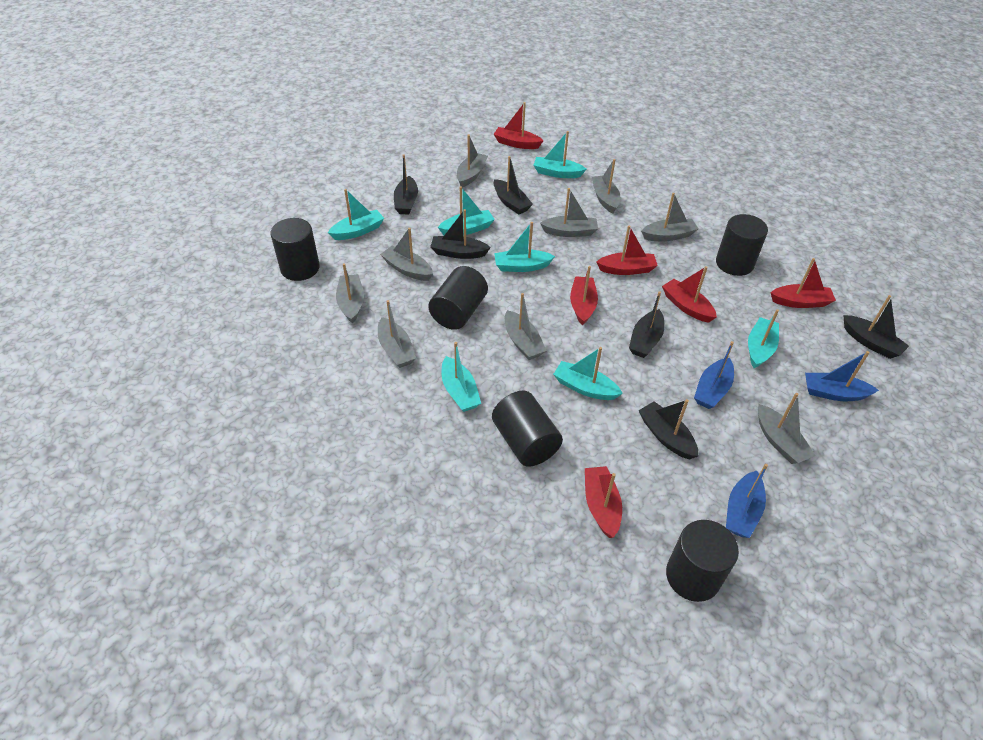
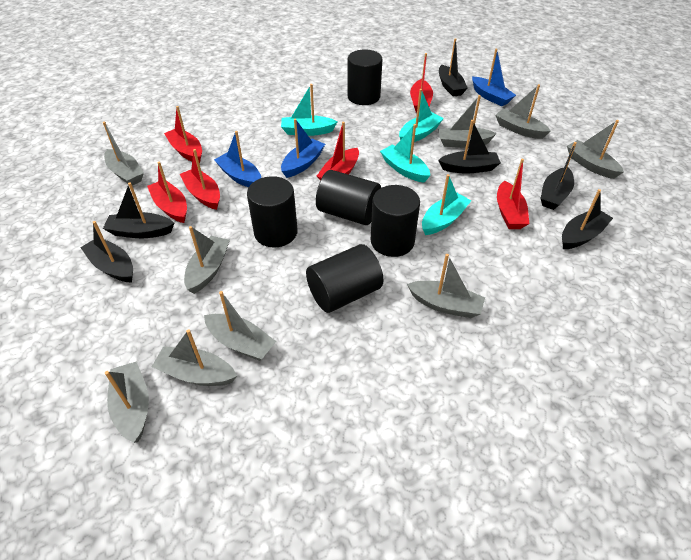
turquoise boat: 7 -> 4

